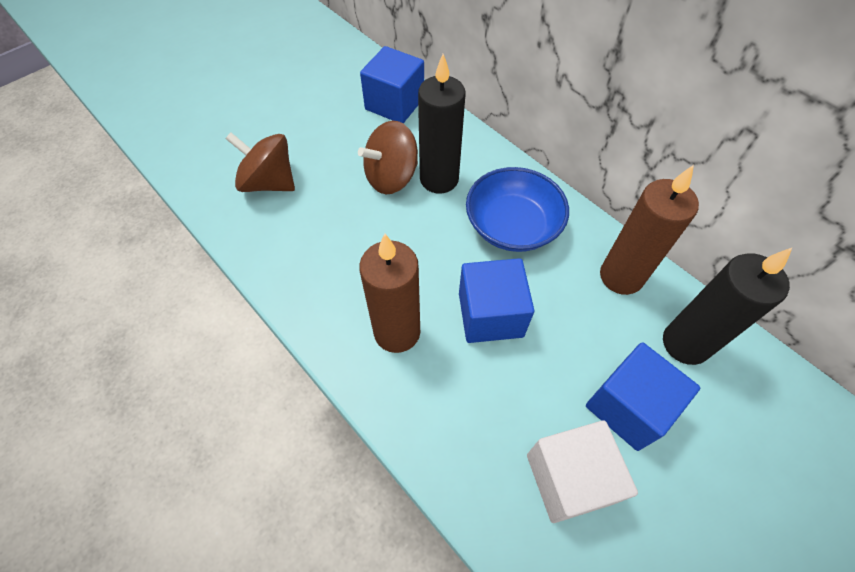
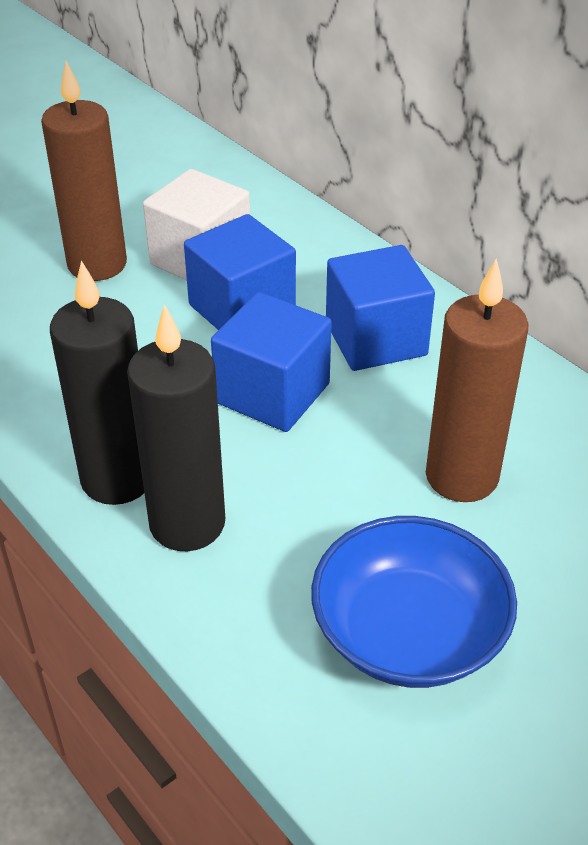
brown spinning top: 2 -> 0

